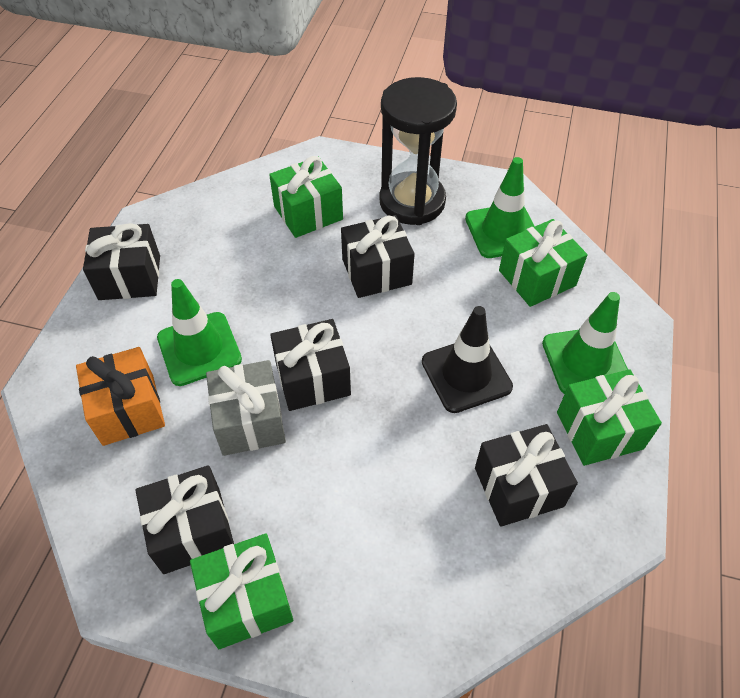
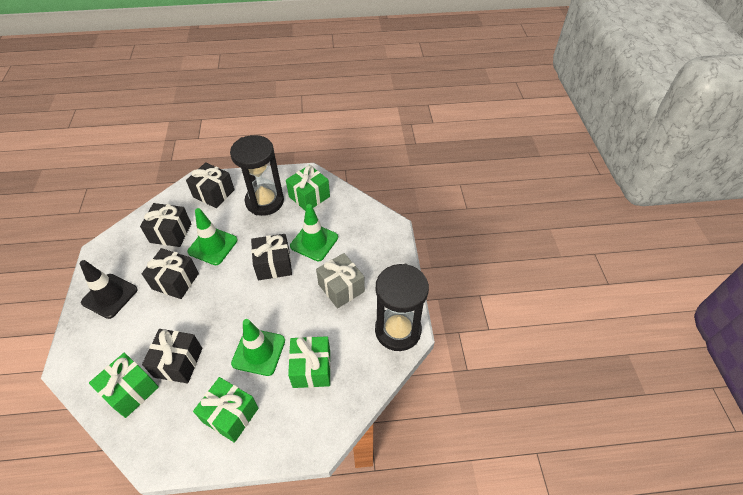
black hourglass: 1 -> 2
orange gift: 1 -> 0

